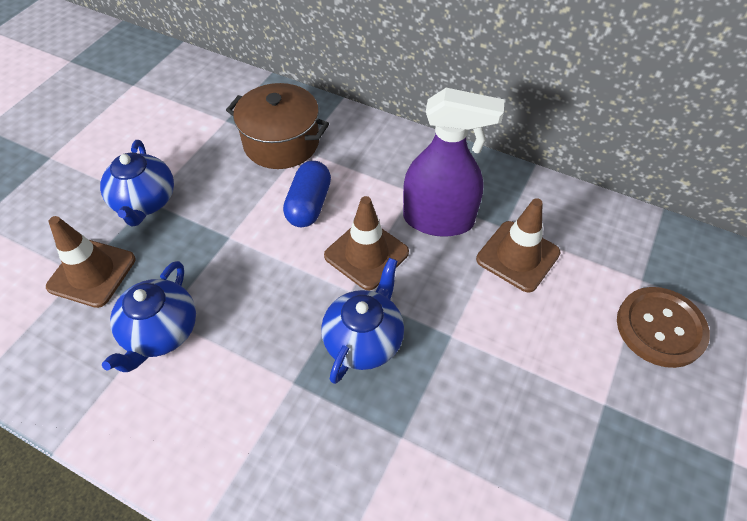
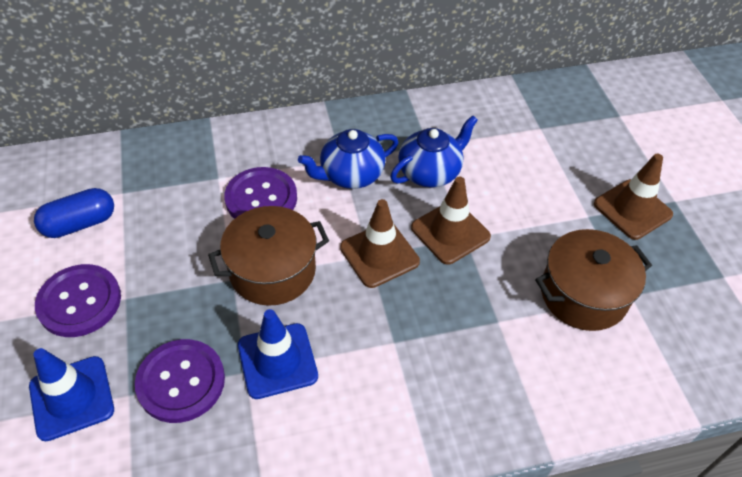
blue teapot: 3 -> 2
blue traffic cone: 0 -> 2
brown button: 1 -> 0
brown pot: 1 -> 2
purple button: 0 -> 3
purple spray bottle: 1 -> 0

